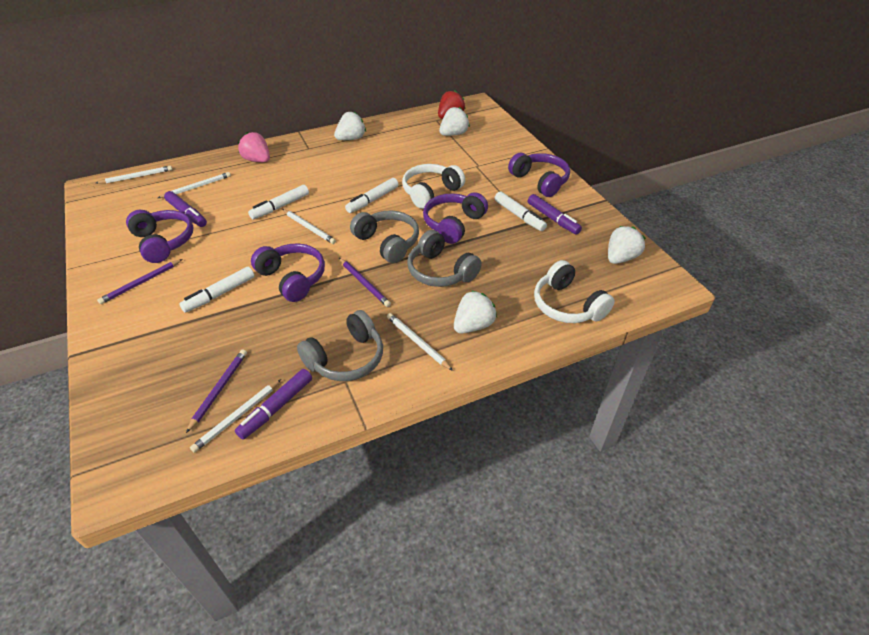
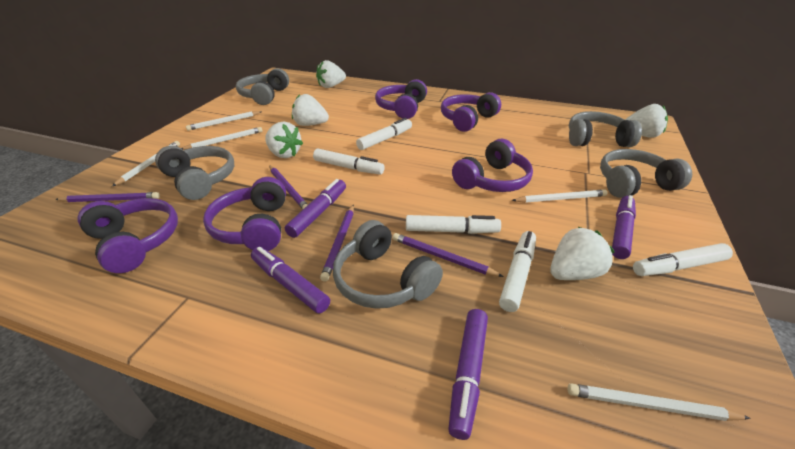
grey headphones: 3 -> 5
pink strawberry: 1 -> 0
purple headphones: 4 -> 5
purple marker: 3 -> 4
purple pencil: 3 -> 4
red strawberry: 1 -> 0
white headphones: 2 -> 0
white marker: 4 -> 5
white strawberry: 4 -> 5

